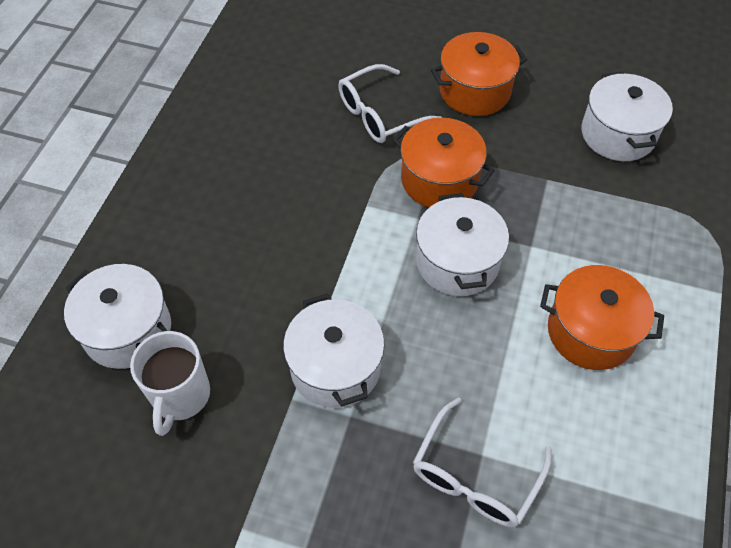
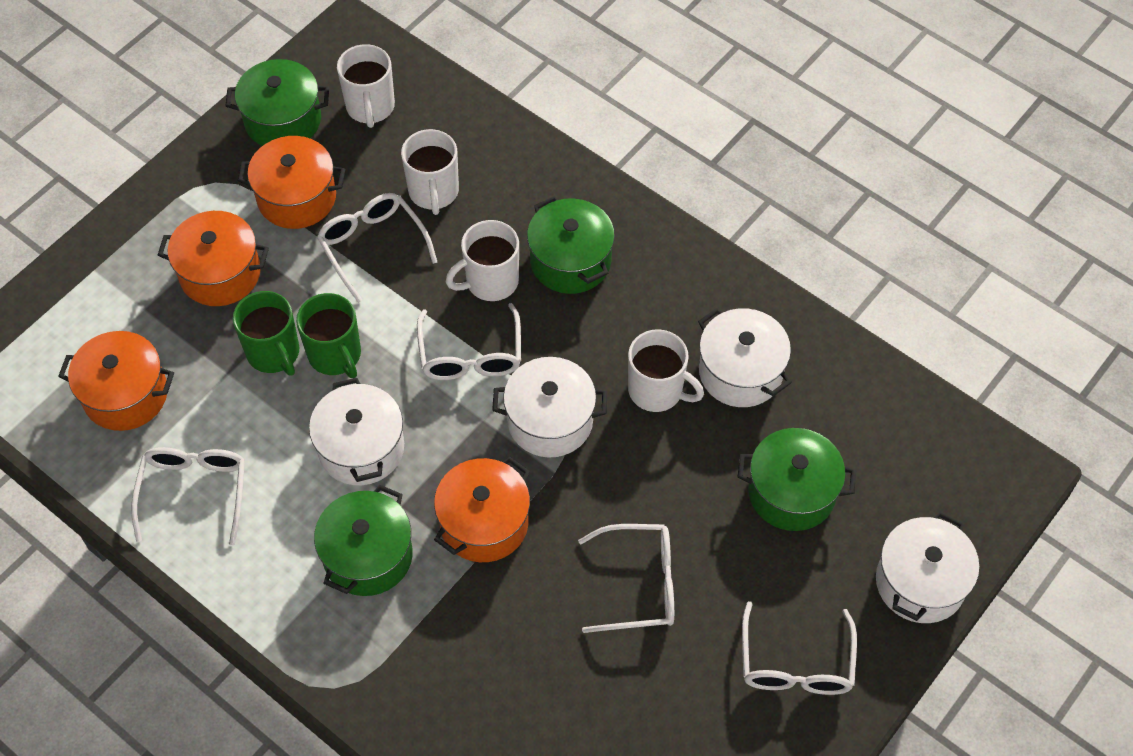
green mug: 0 -> 2
green pot: 0 -> 4
orange pot: 3 -> 4
white glasses: 2 -> 5
white mug: 1 -> 4

